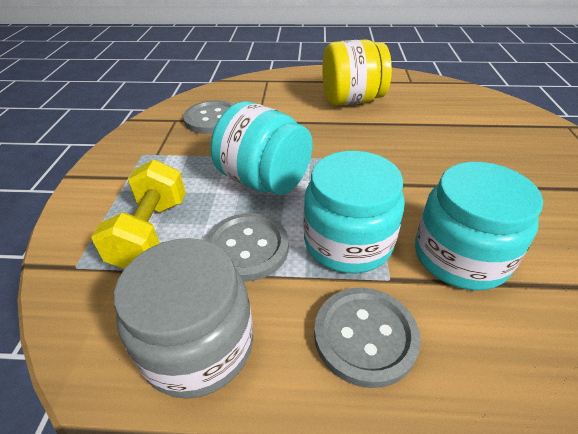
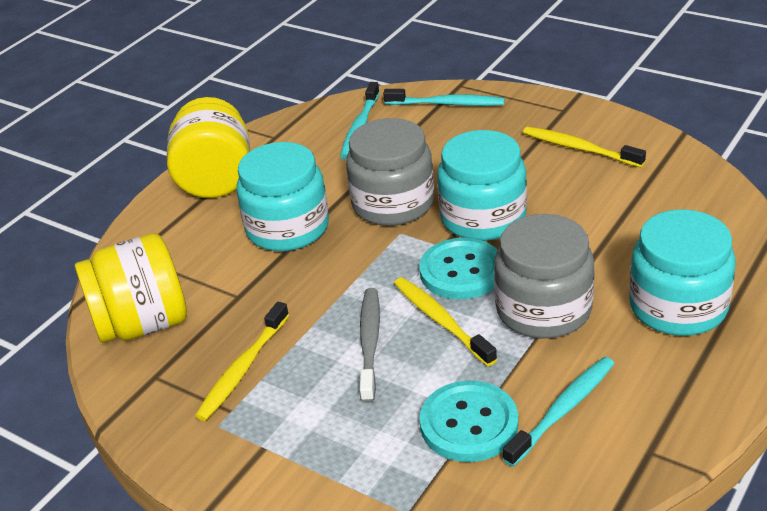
grey button: 3 -> 0
grey jar: 1 -> 2
grey toothbrush: 0 -> 1
turquoise button: 0 -> 2
turquoise toothbrush: 0 -> 3
yellow dumbbell: 1 -> 0
yellow jar: 1 -> 2
yellow toothbrush: 0 -> 3

